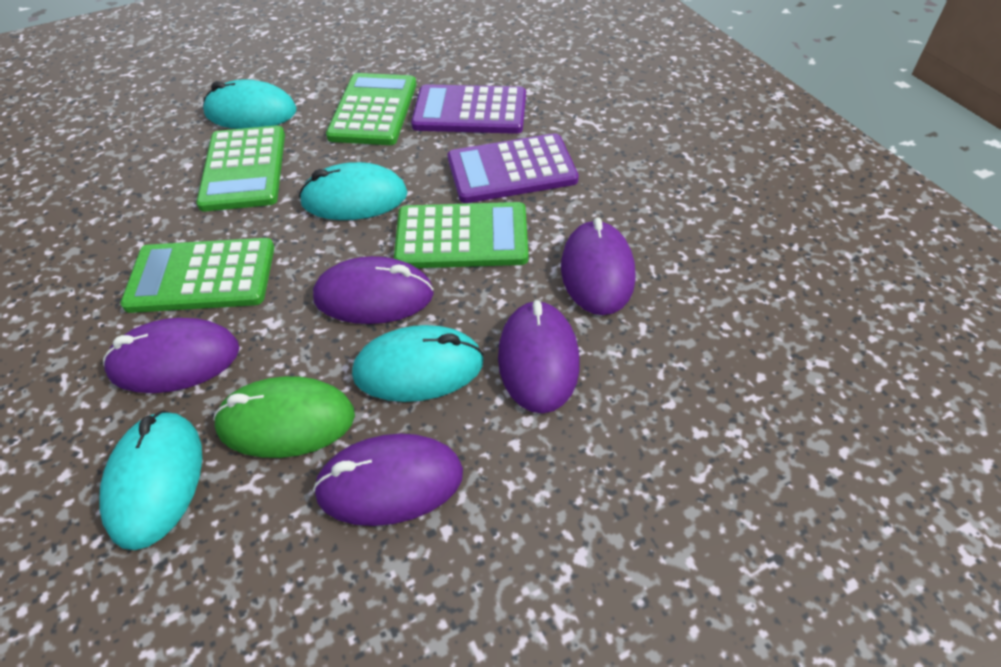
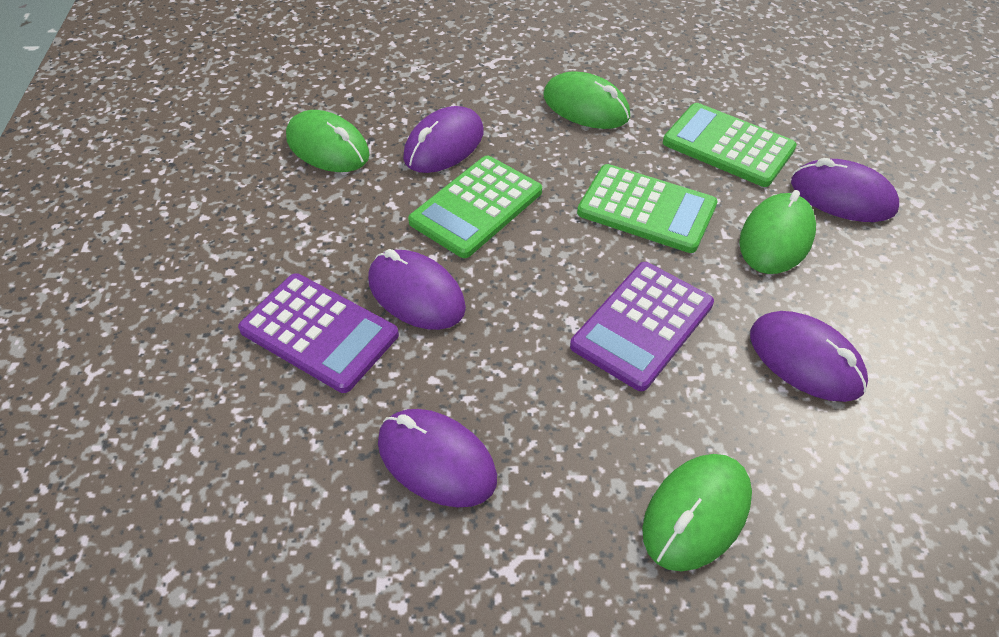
green calculator: 4 -> 3
green mouse: 1 -> 4
turquoise mouse: 4 -> 0

